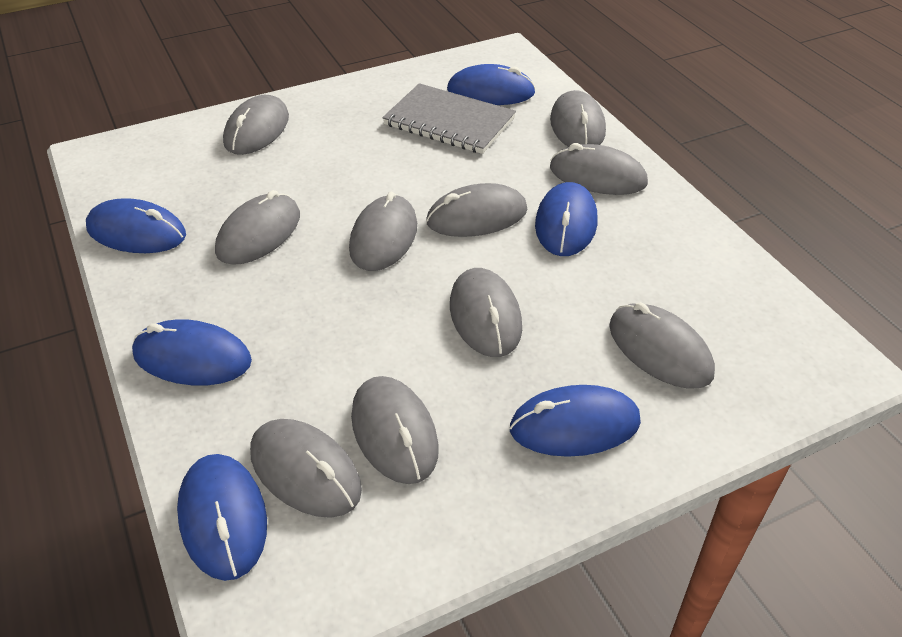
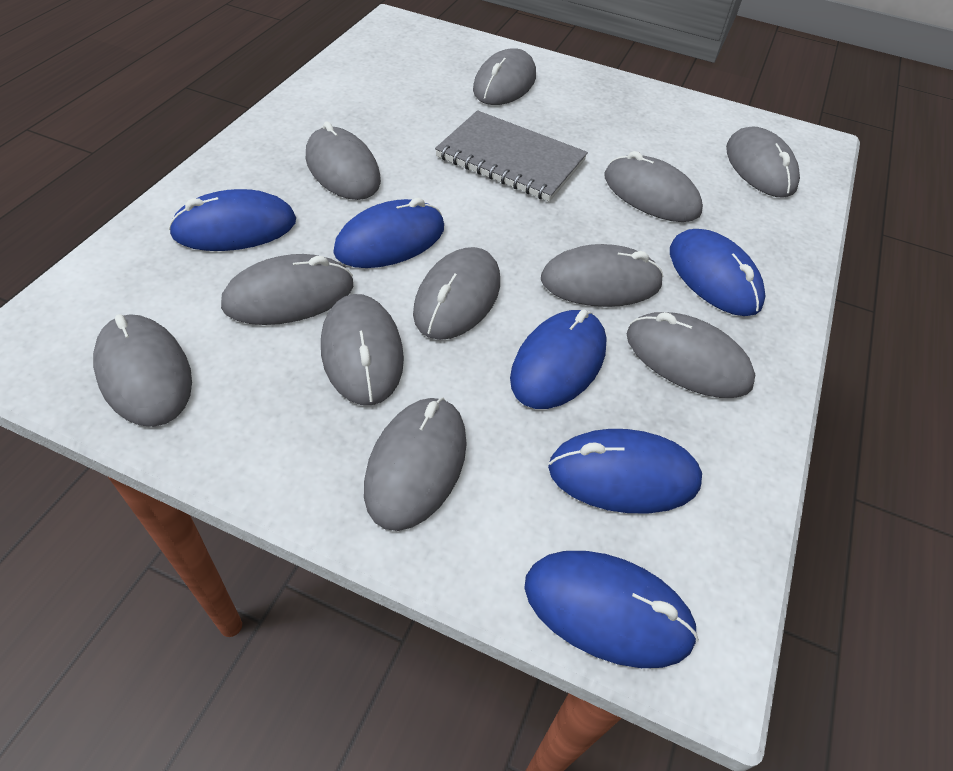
grey mouse: 10 -> 11

